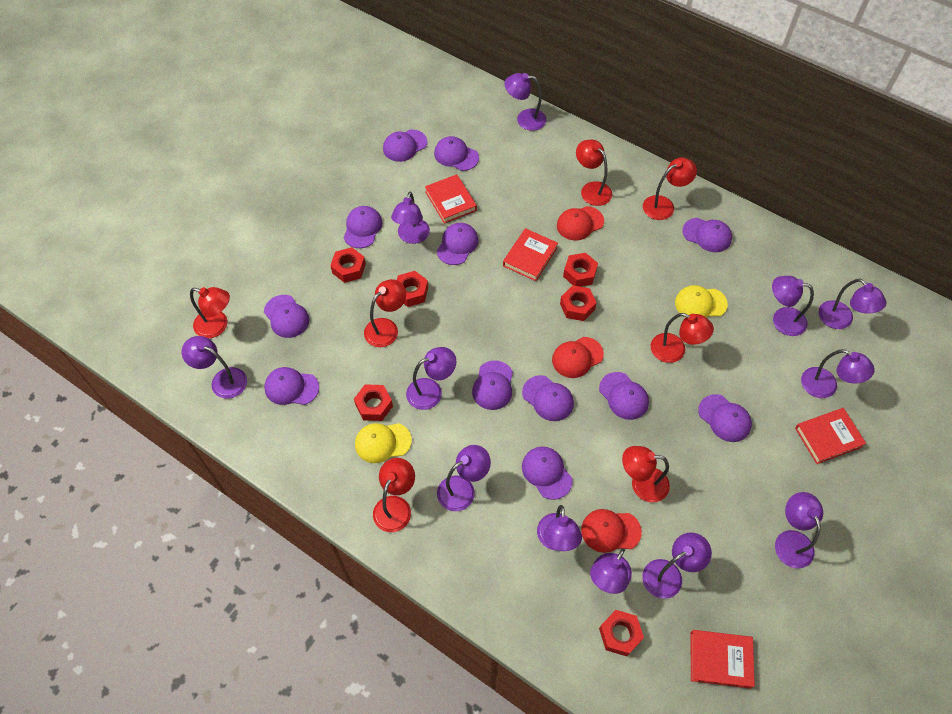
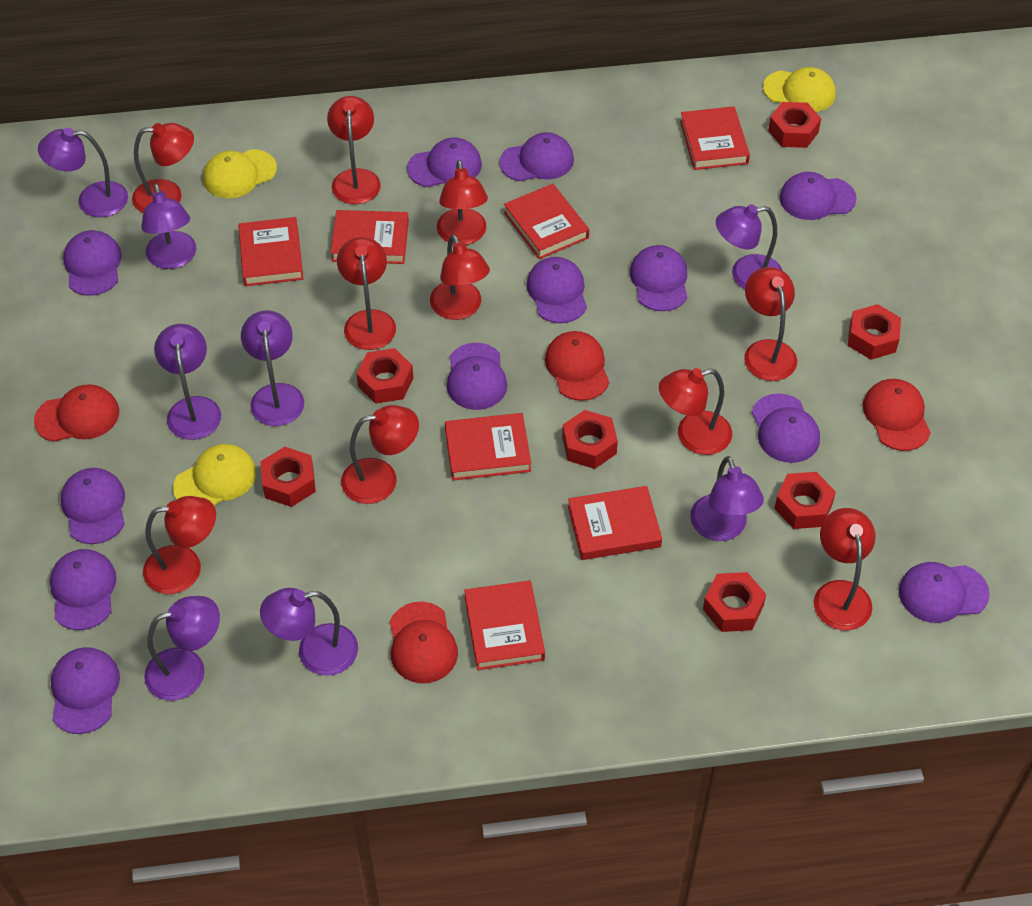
purple lamp: 12 -> 8
red book: 4 -> 7
red cap: 3 -> 4
red lamp: 7 -> 10
red nut: 6 -> 7
yellow cap: 2 -> 3

